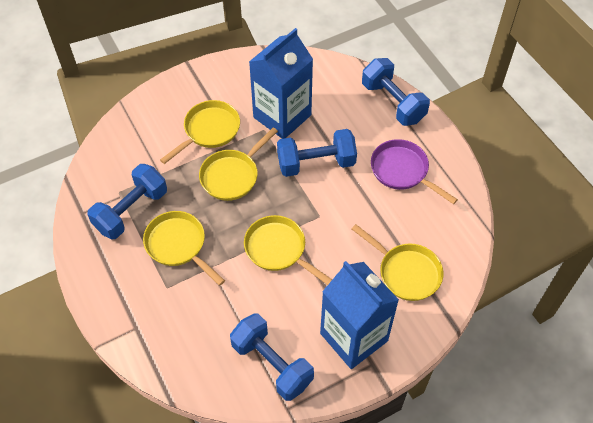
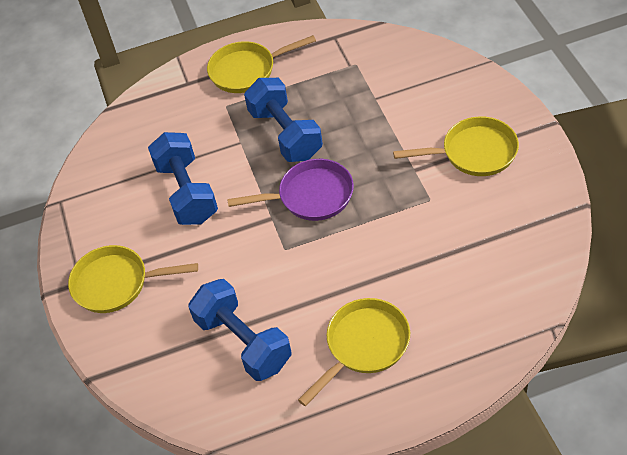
blue carton: 2 -> 0
blue dumbbell: 4 -> 3
yellow pan: 5 -> 4

